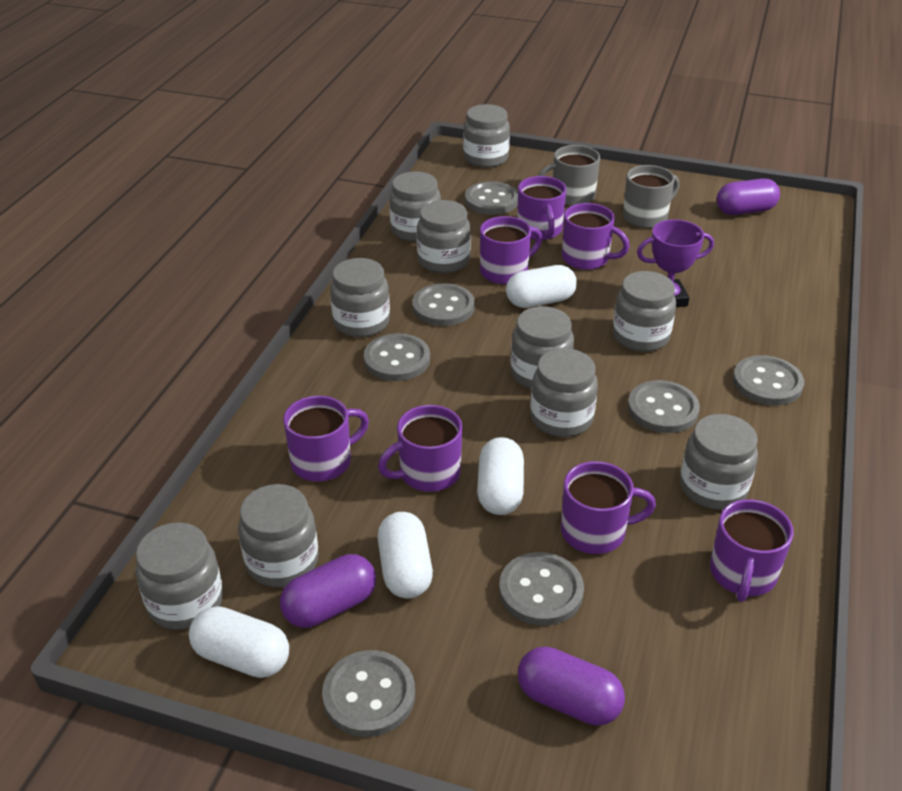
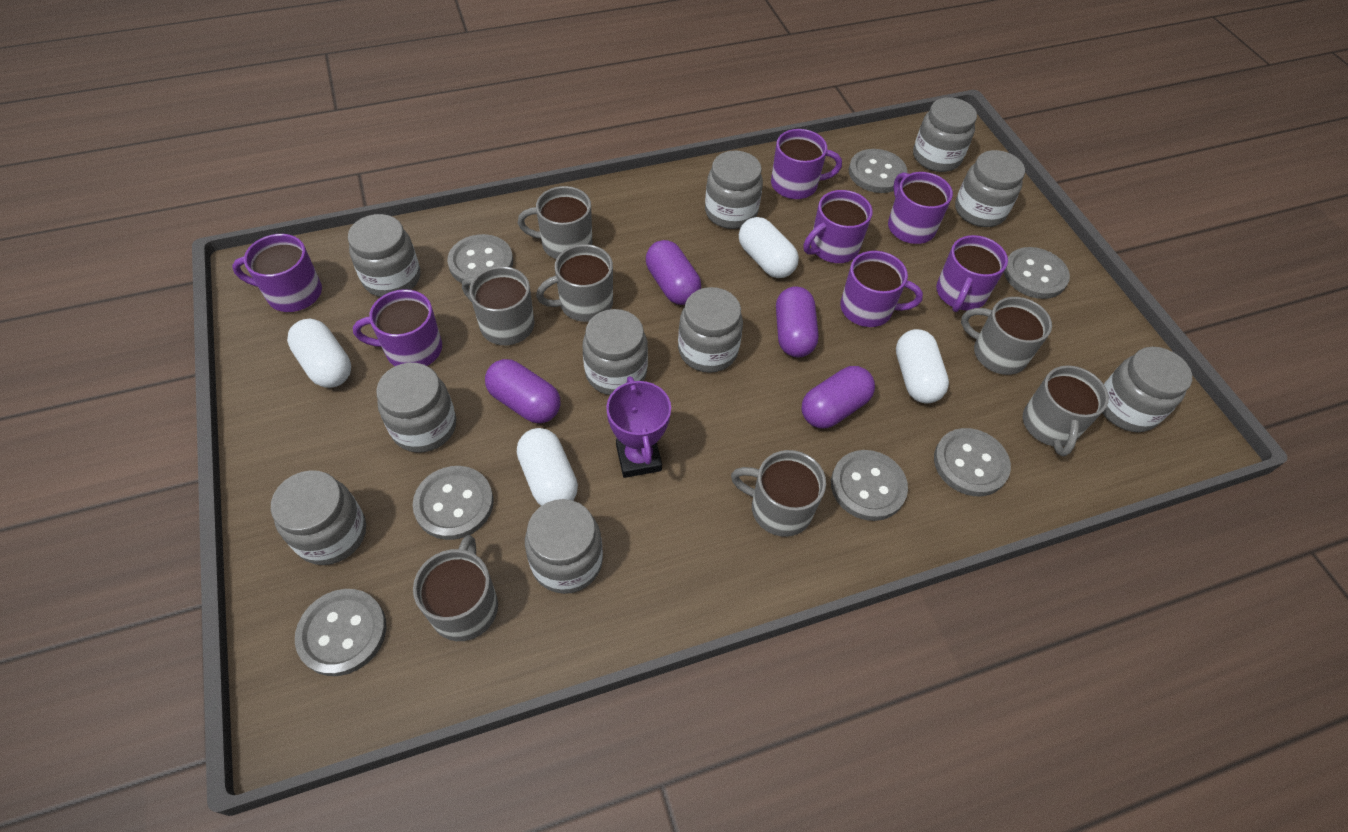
grey mug: 2 -> 7
purple capsule: 3 -> 4

